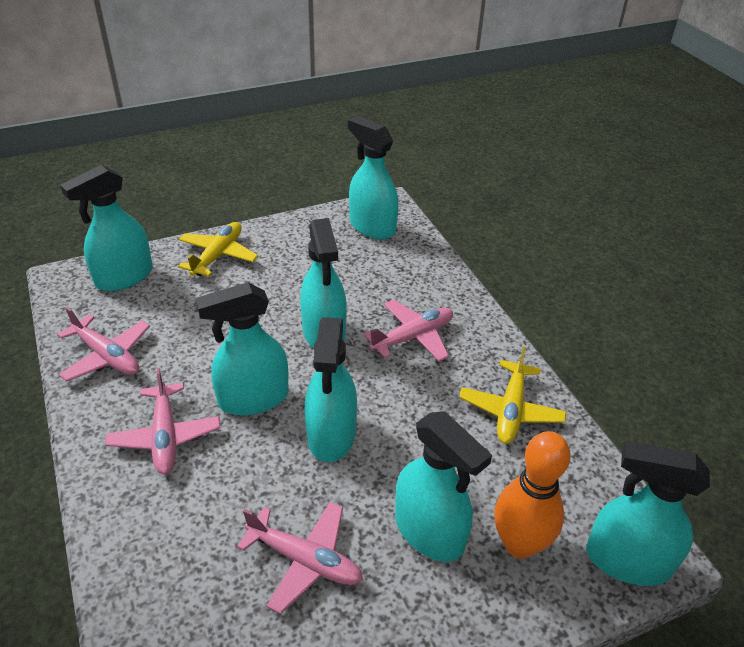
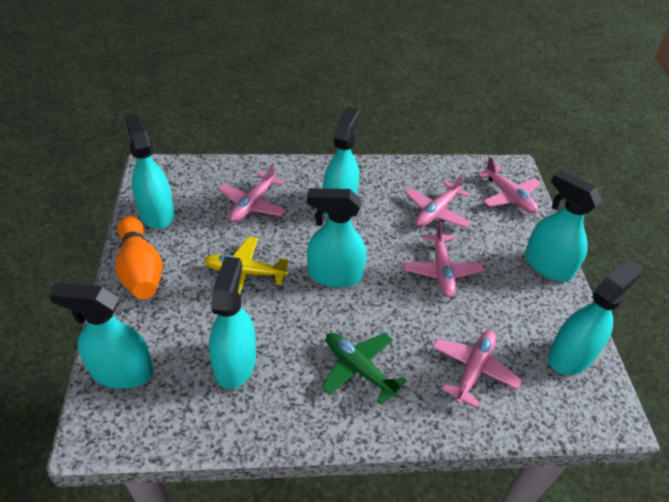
green plane: 0 -> 1
pink plane: 4 -> 5
yellow plane: 2 -> 1

